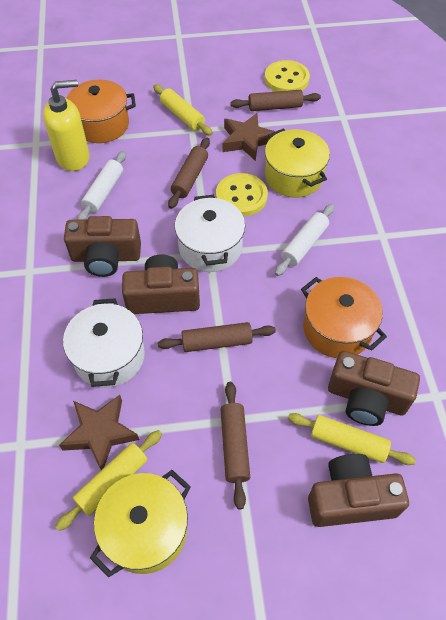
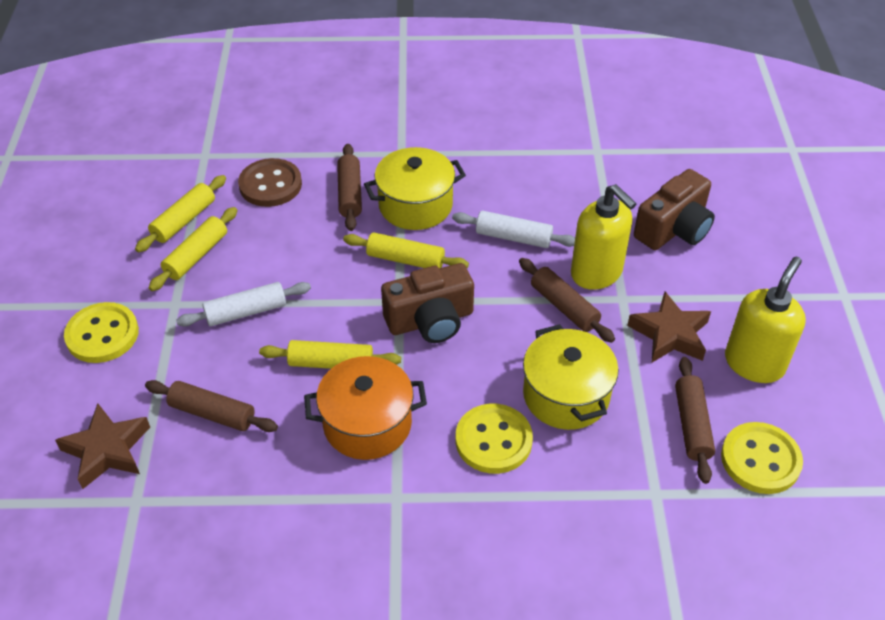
brown button: 0 -> 1
brown camera: 4 -> 2
orange pot: 2 -> 1
white pot: 2 -> 0
yellow button: 2 -> 3
yellow rolling pin: 3 -> 4
yellow soap dispenser: 1 -> 2

